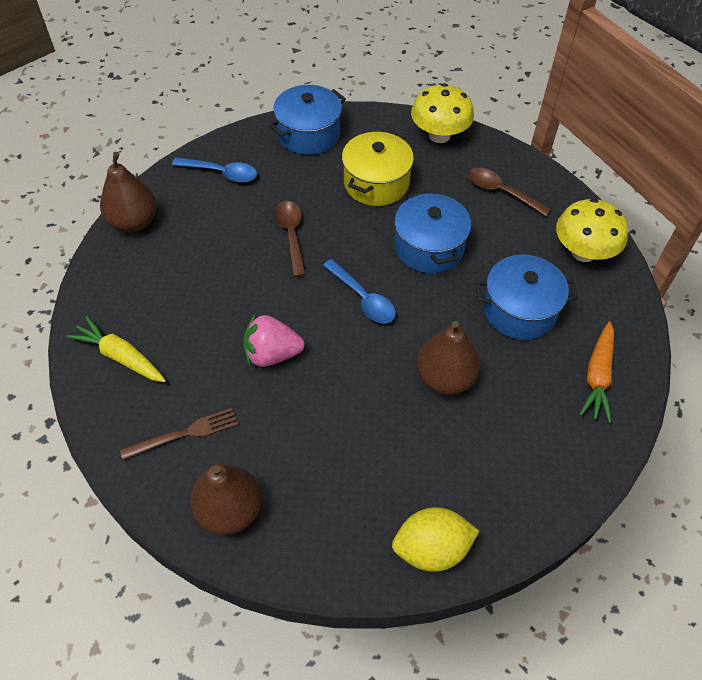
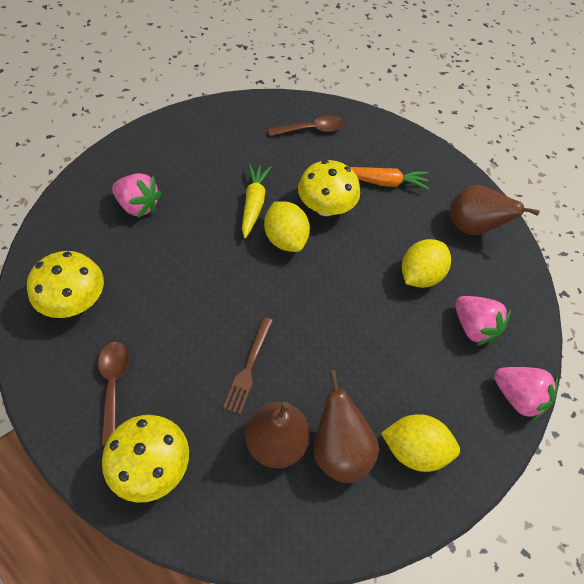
blue pot: 3 -> 0
blue spoon: 2 -> 0
pink strawberry: 1 -> 3
yellow lemon: 1 -> 3
yellow mushroom: 2 -> 3
yellow pot: 1 -> 0

